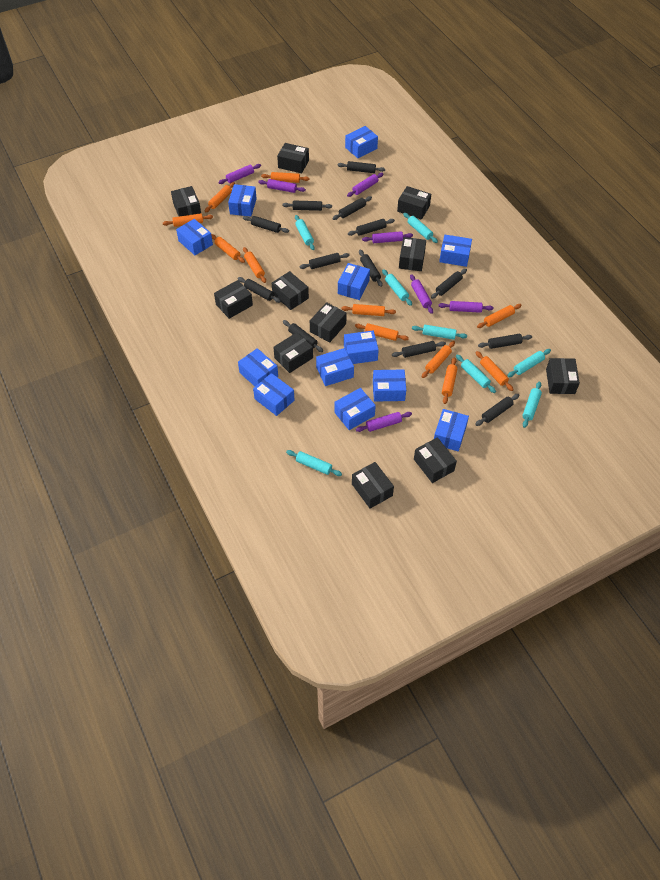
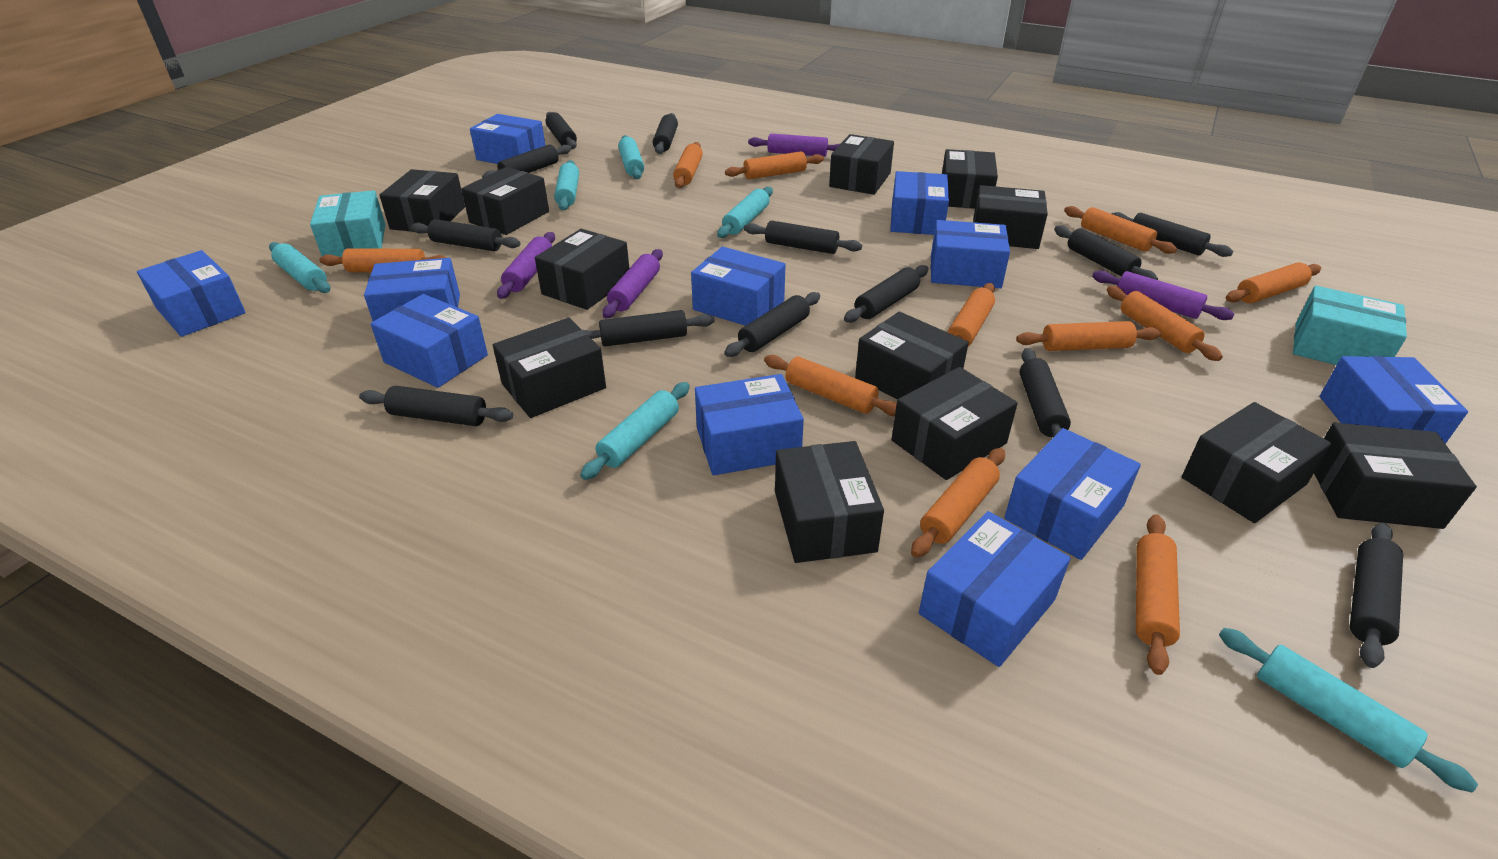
black box: 11 -> 12
blue box: 12 -> 11
purple rolling pin: 7 -> 4
turquoise box: 0 -> 2
turquoise rolling pin: 8 -> 6

